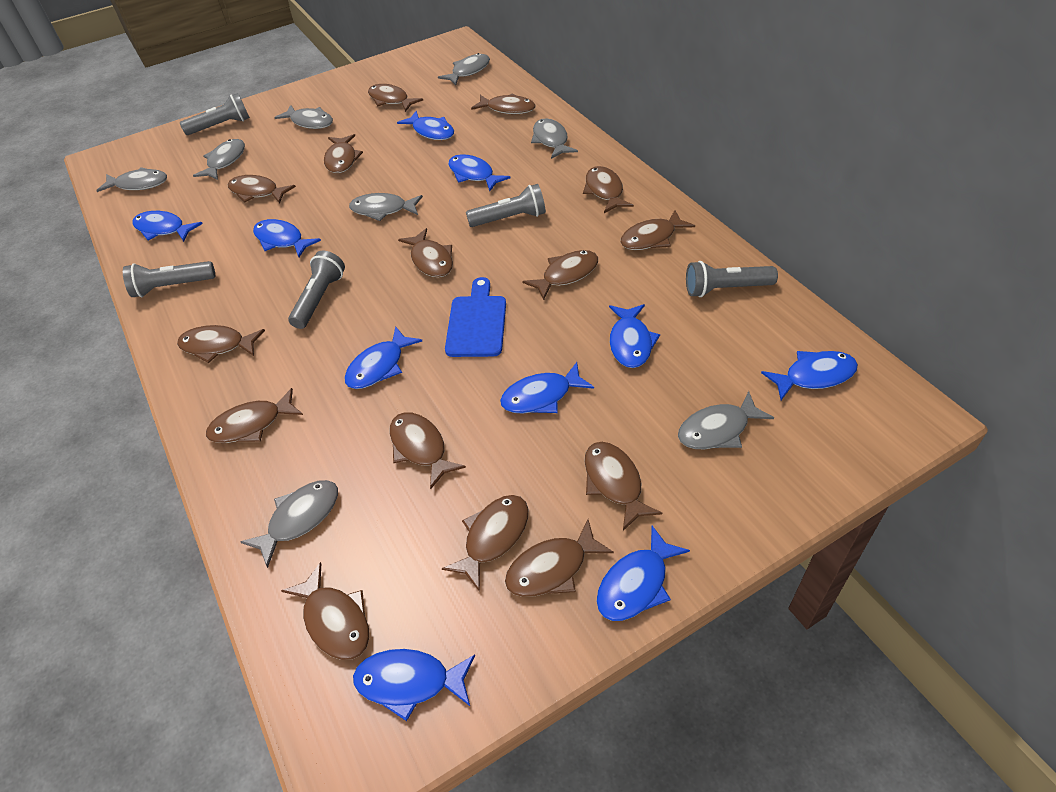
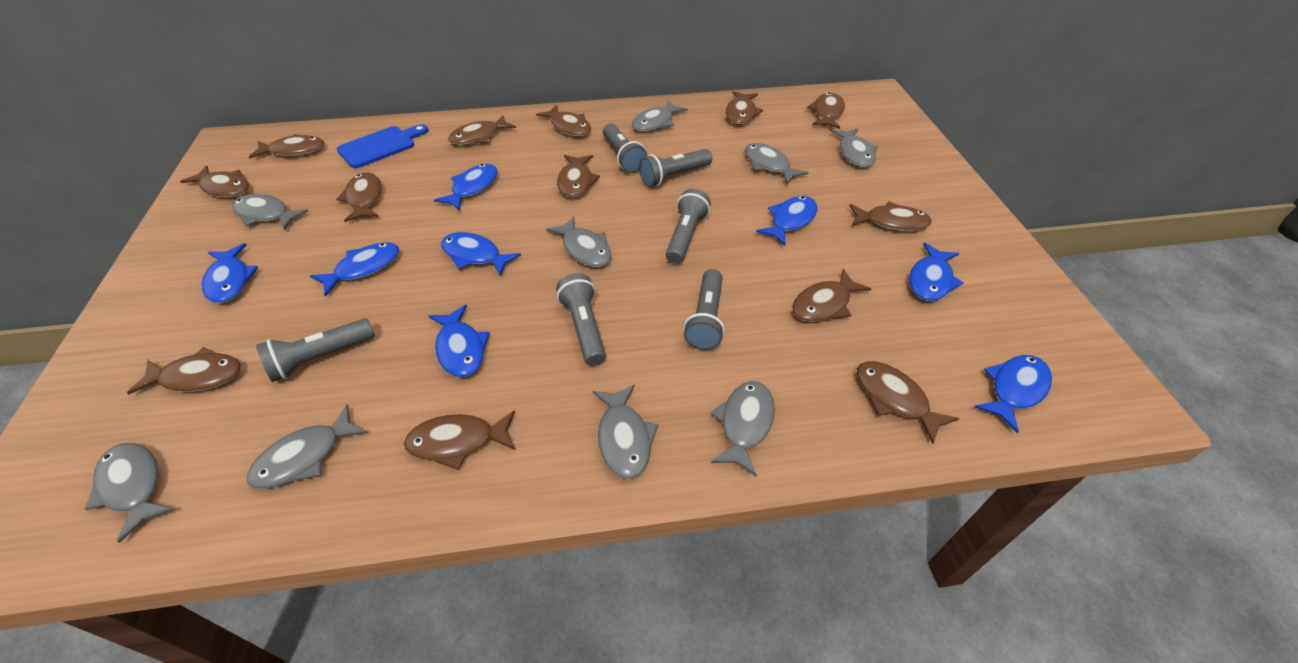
blue fish: 10 -> 8
brown fish: 15 -> 13
grey fish: 8 -> 9
grey flashlight: 5 -> 6

